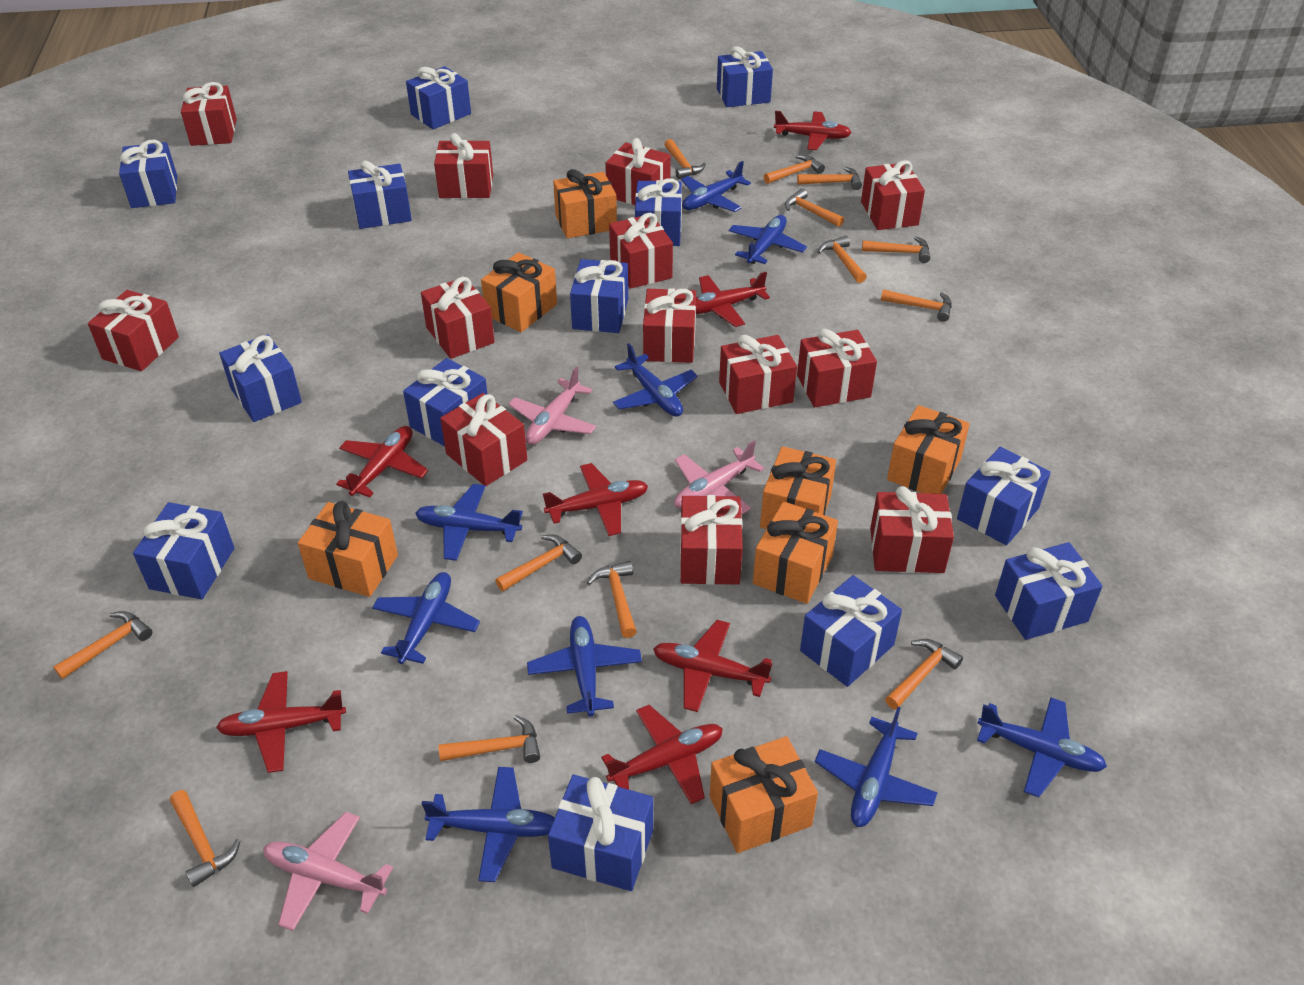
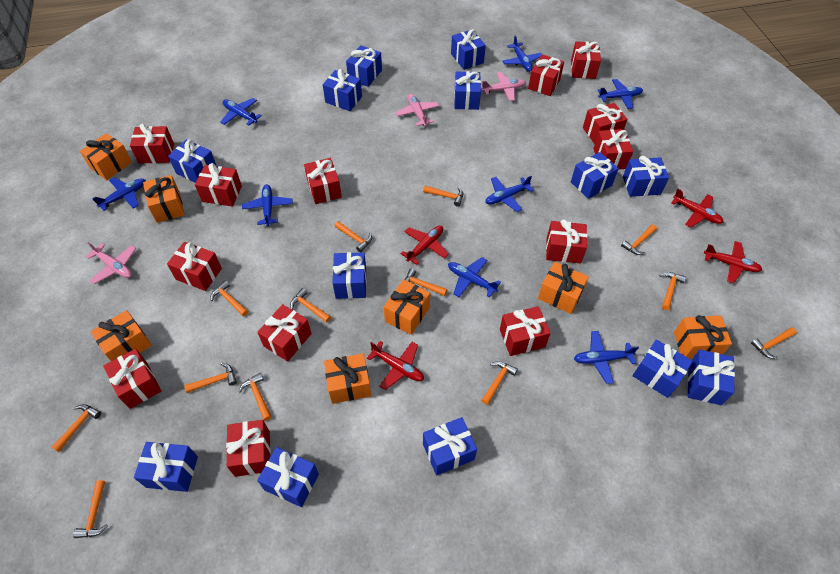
blue plane: 9 -> 8
red plane: 7 -> 4

